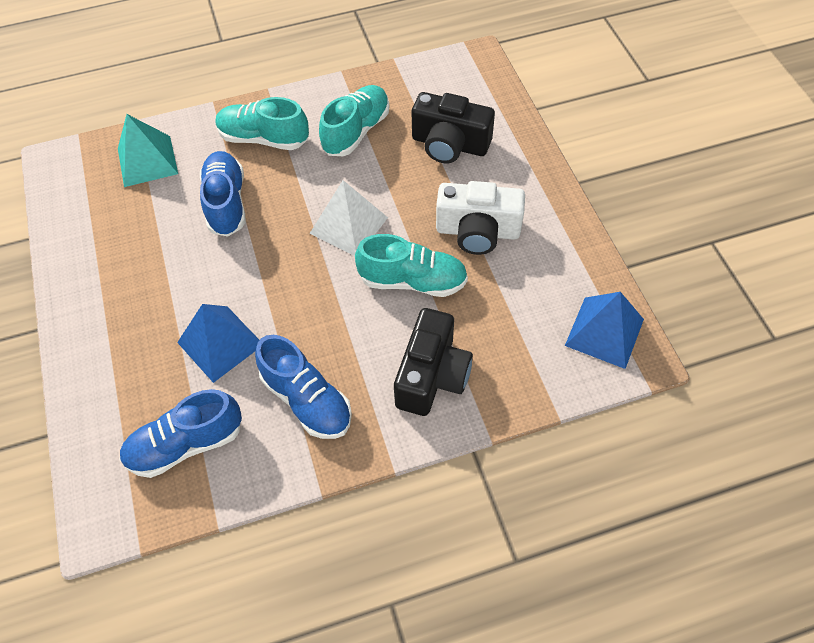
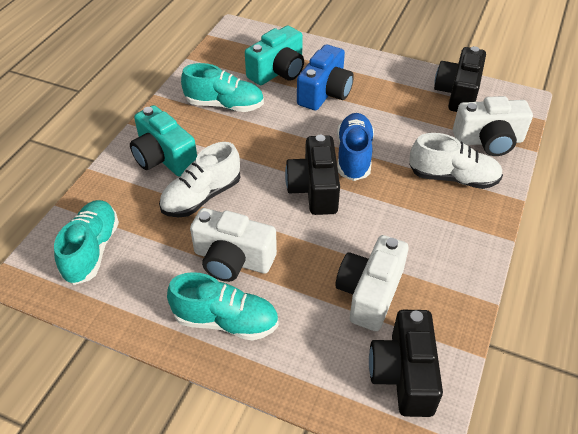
black camera: 2 -> 3
blue camera: 0 -> 1
blue pyramid: 2 -> 0
blue shoe: 3 -> 1
turquoise camera: 0 -> 2
turquoise pyramid: 1 -> 0
white camera: 1 -> 3
white pyramid: 1 -> 0
white shoe: 0 -> 2

